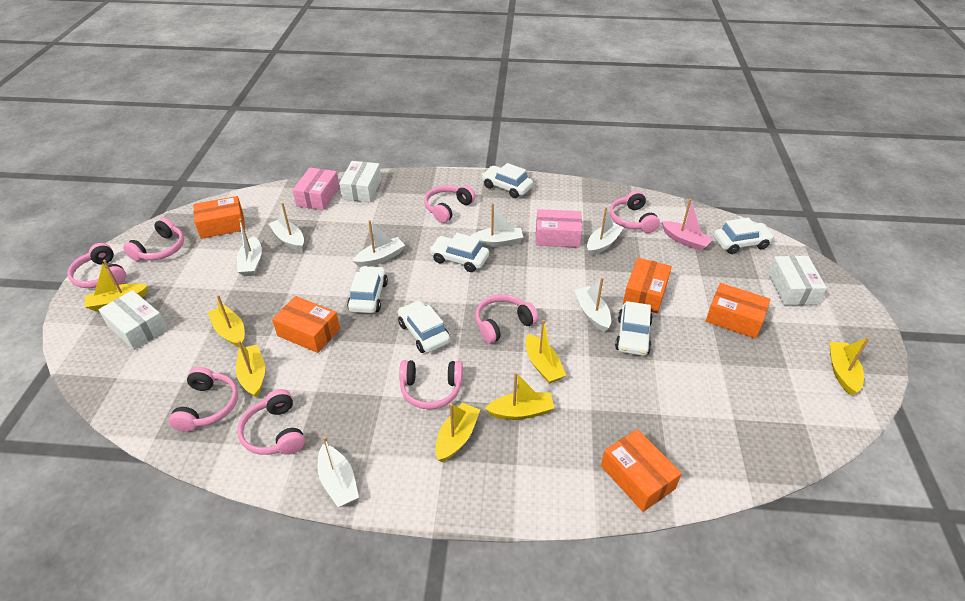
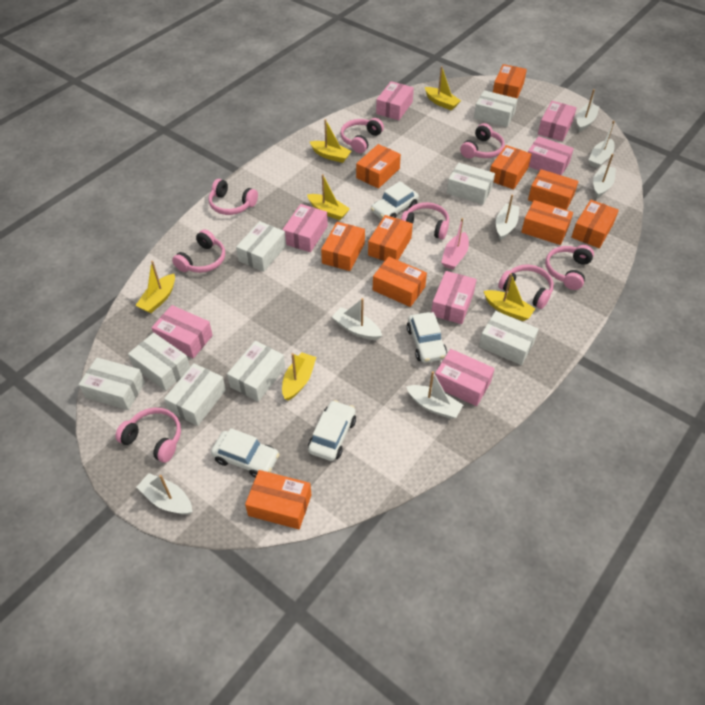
orange box: 5 -> 10
pink box: 2 -> 7
white box: 3 -> 8
white car: 6 -> 4
yellow boat: 7 -> 6

